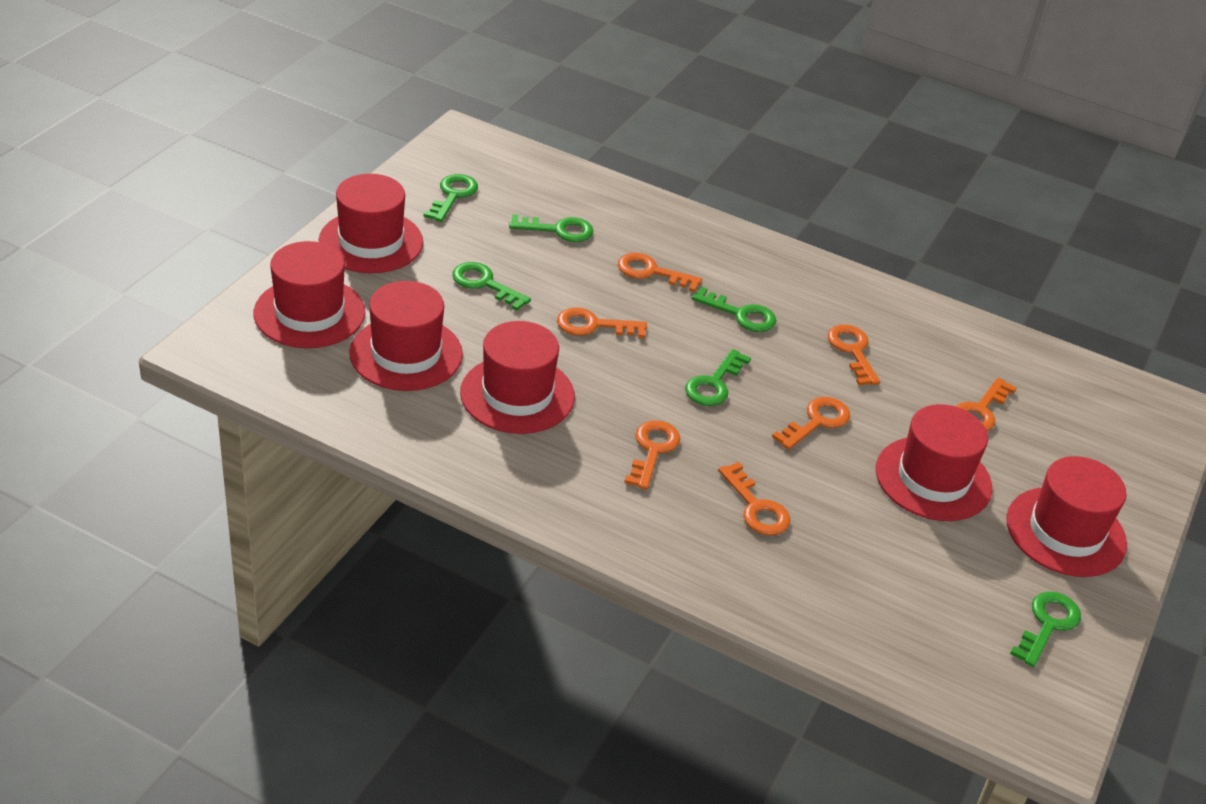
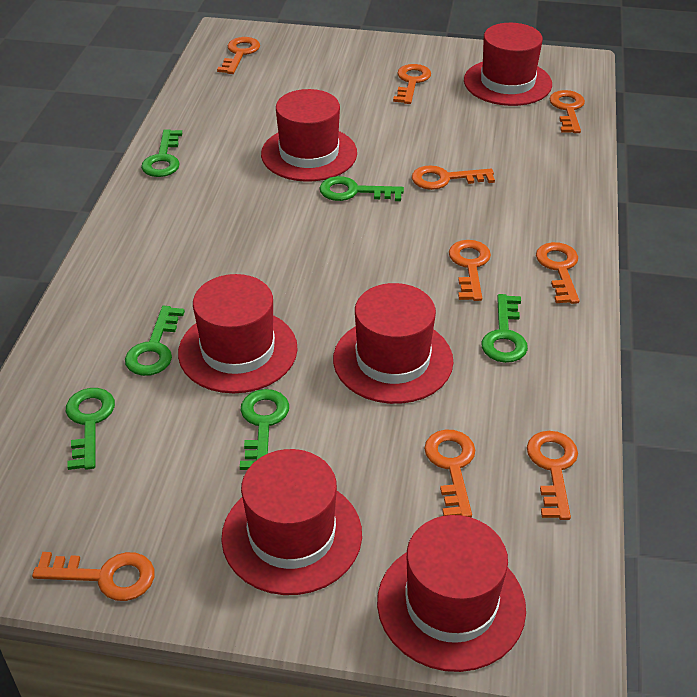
orange key: 7 -> 9

